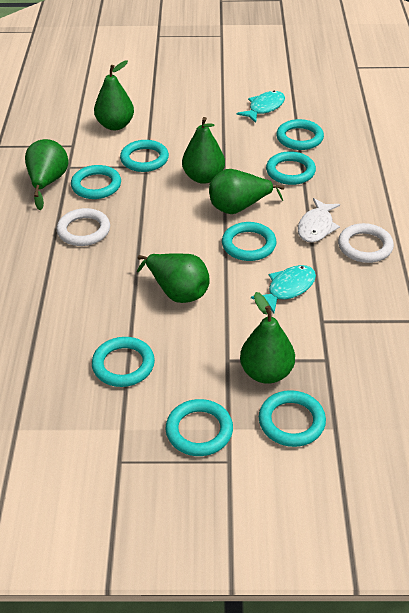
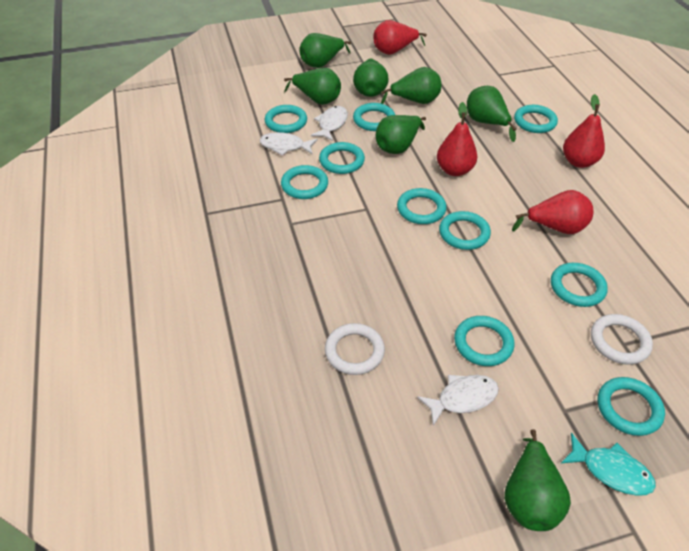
green pear: 6 -> 7
red pear: 0 -> 4
turquoise fish: 2 -> 1
turquoise ring: 8 -> 10
white fish: 1 -> 3

